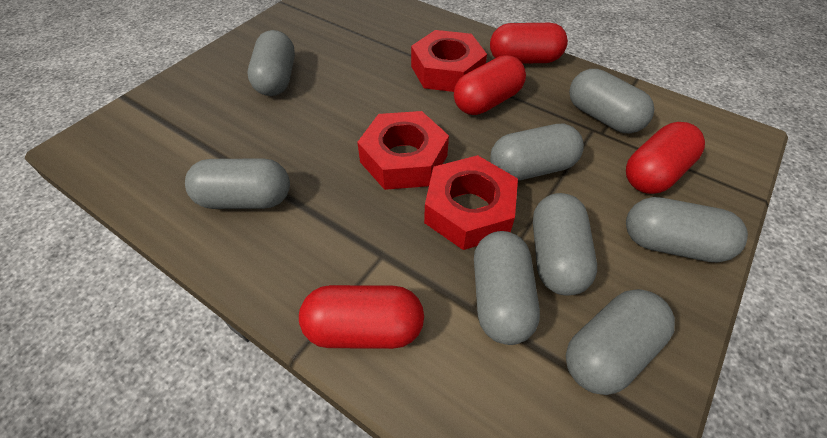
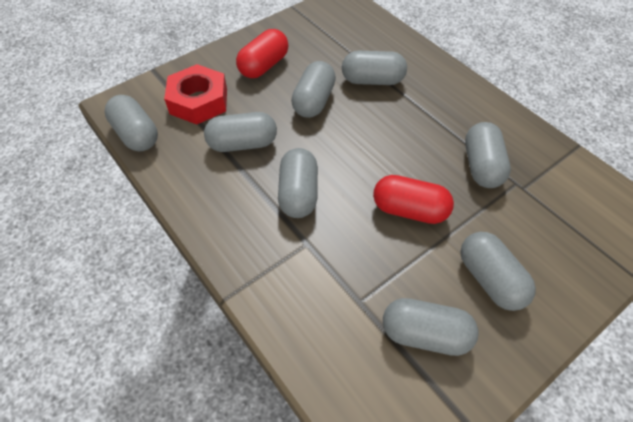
red capsule: 4 -> 2
red nut: 3 -> 1

